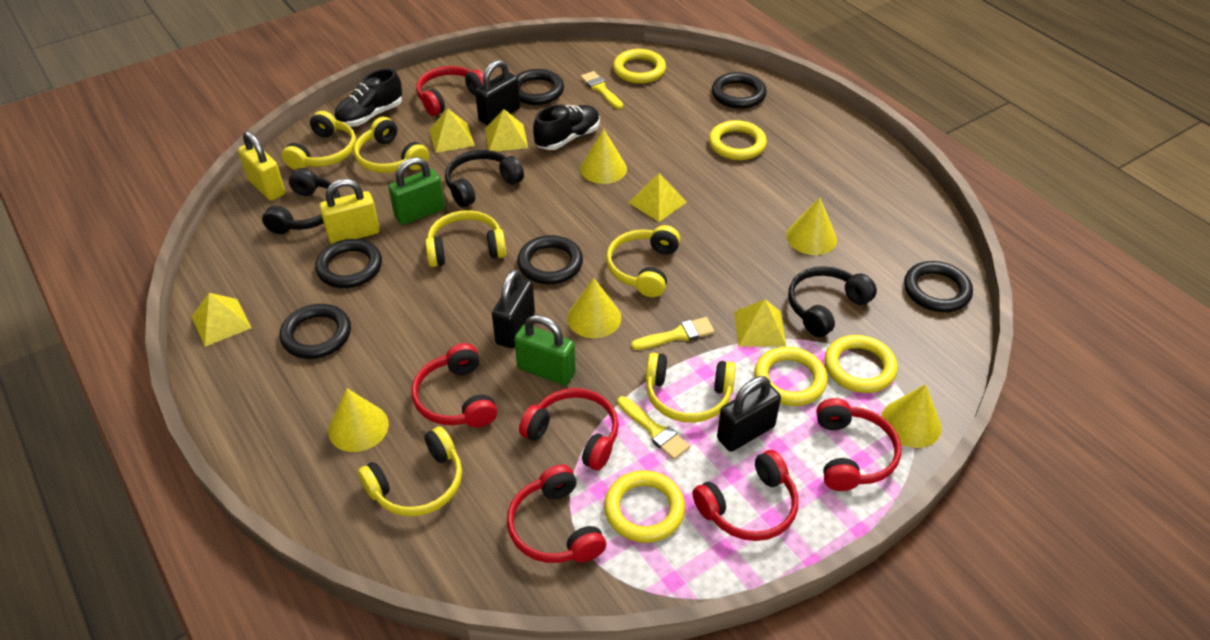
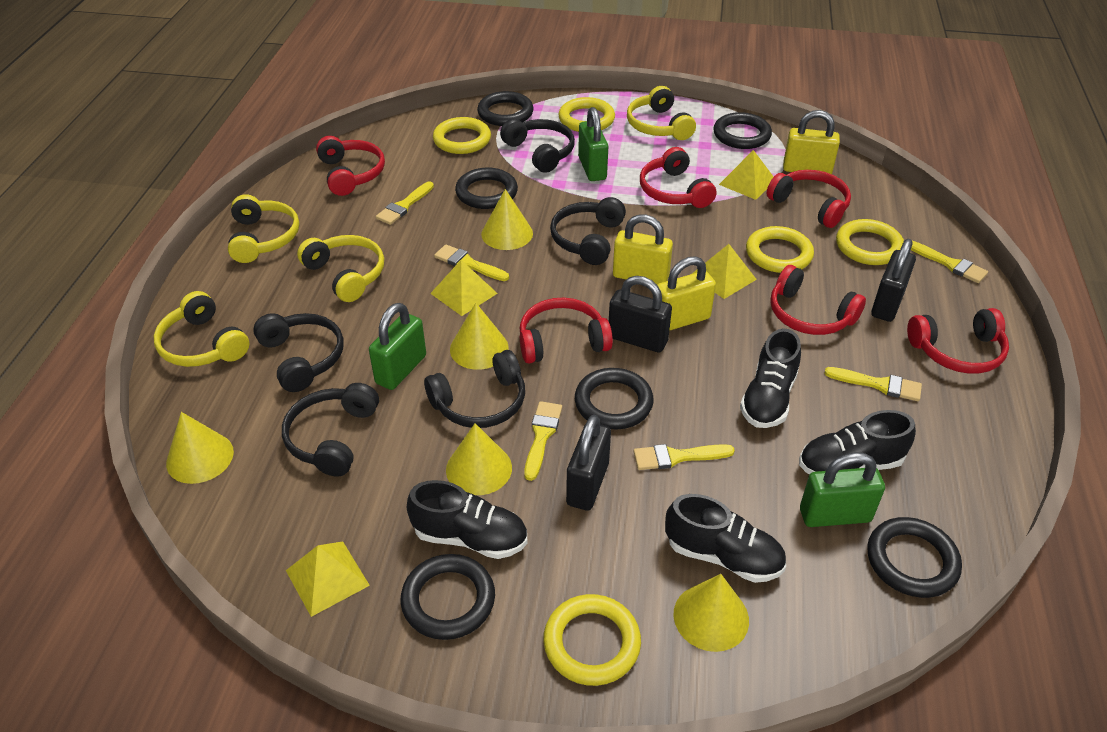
black headphones: 3 -> 5
black shoe: 2 -> 4
green padlock: 2 -> 3
yellow brush: 3 -> 6
yellow headphones: 6 -> 4
yellow padlock: 2 -> 3
yellow pyramid: 5 -> 4

